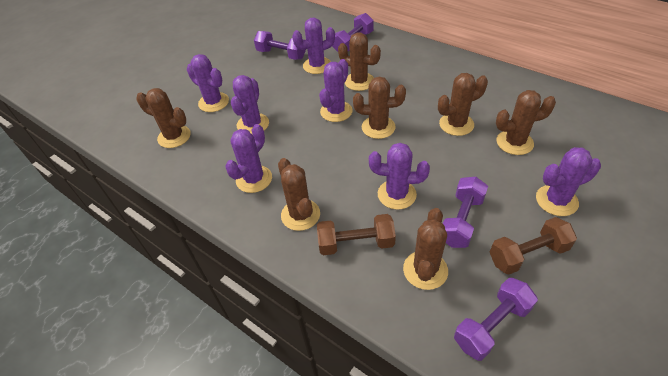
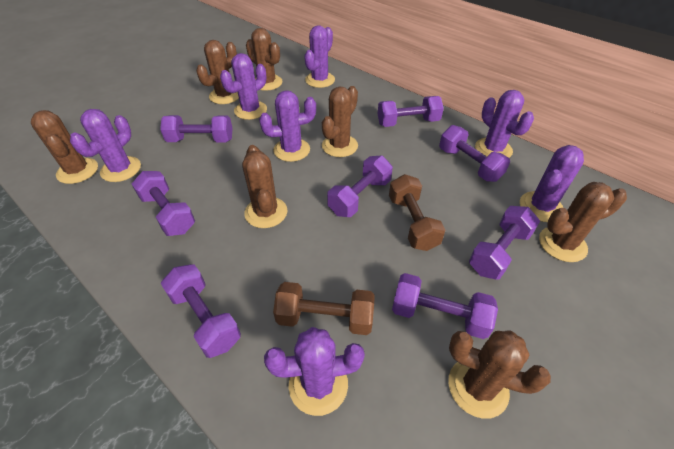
purple dumbbell: 4 -> 8

